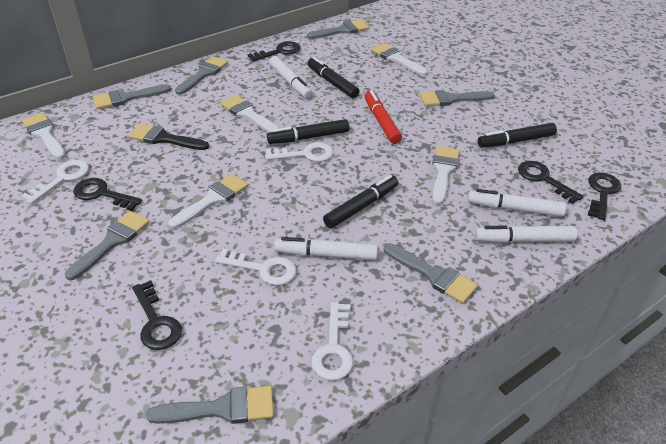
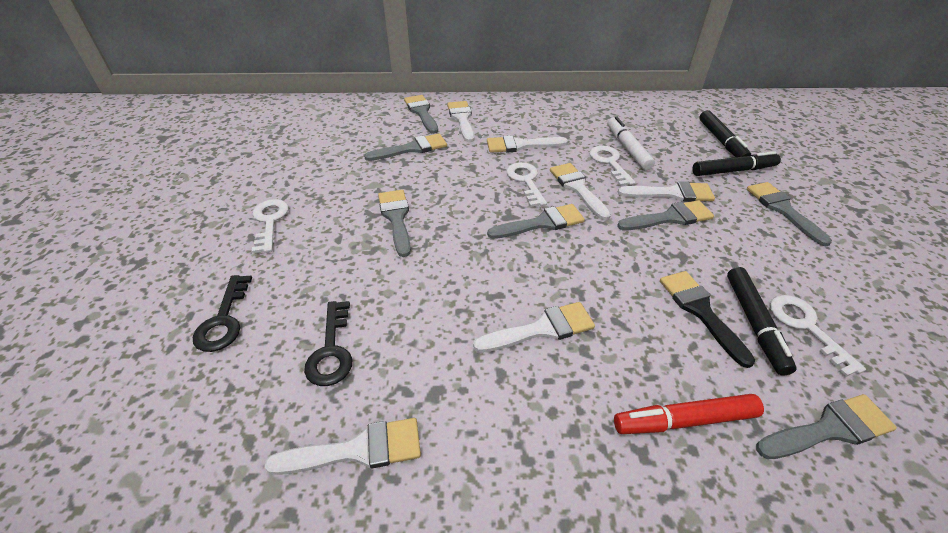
black key: 5 -> 2
black marker: 4 -> 3
white brush: 5 -> 6
white marker: 4 -> 1

